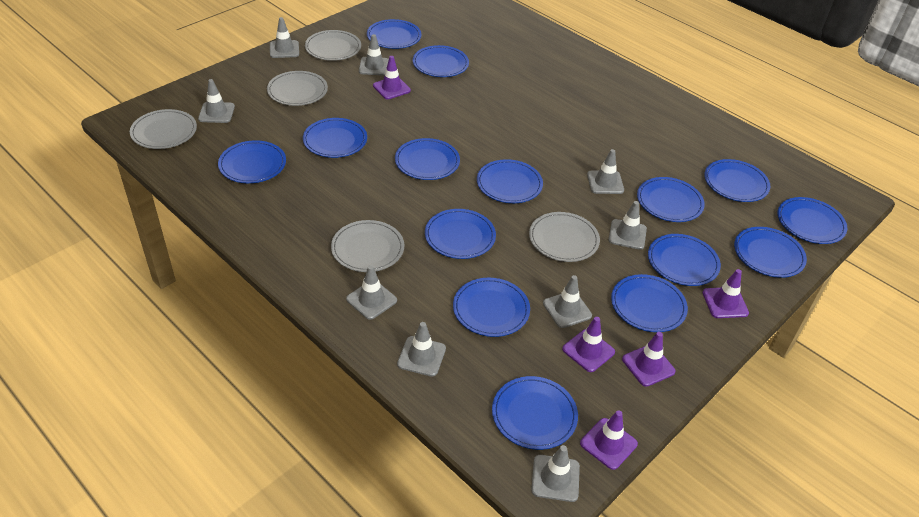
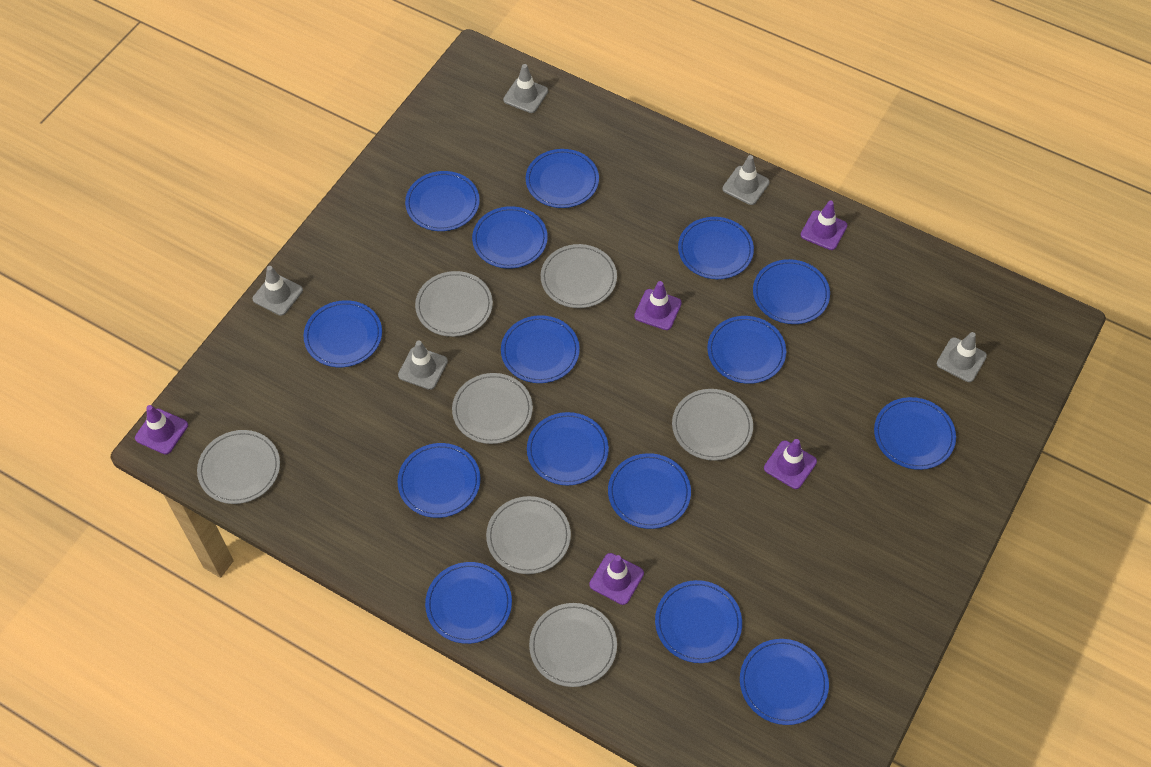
grey plate: 5 -> 7
grey traffic cone: 9 -> 5

